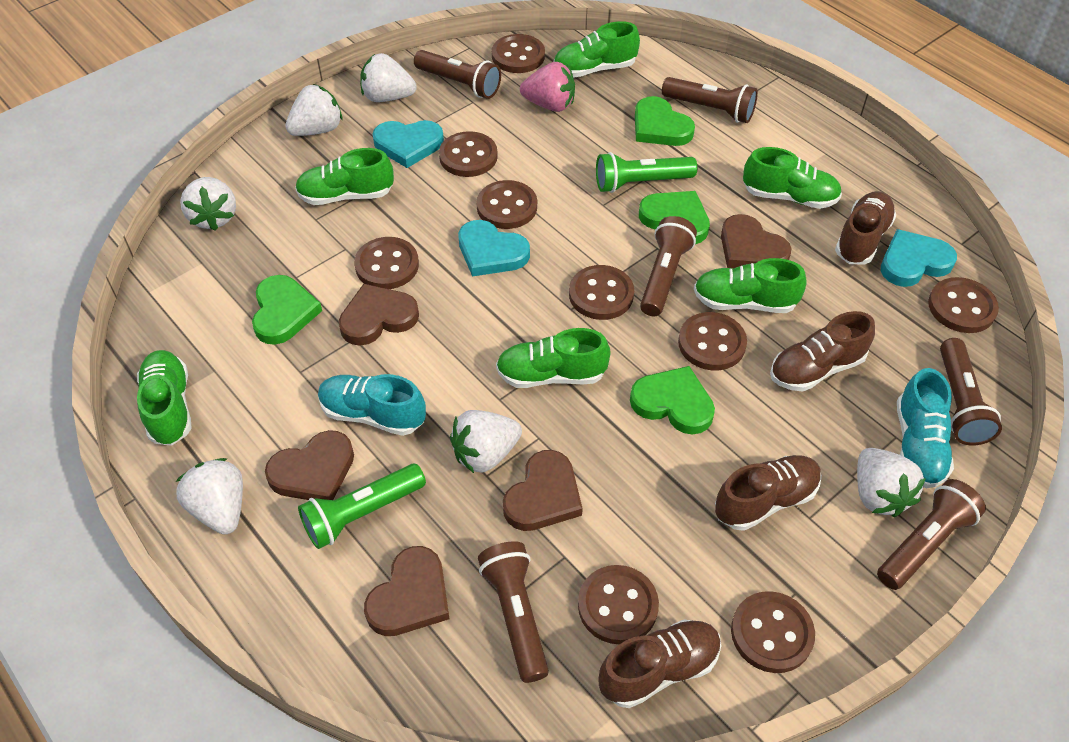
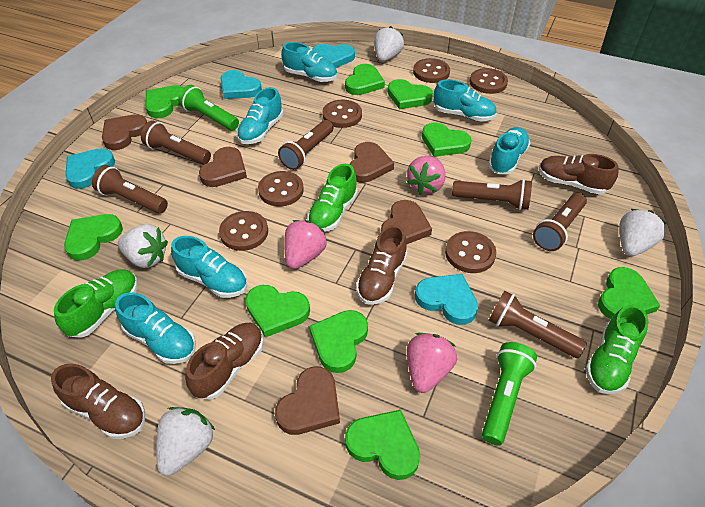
brown button: 9 -> 6
green heart: 4 -> 9
green shoe: 6 -> 3
pink strawberry: 1 -> 3
turquoise heart: 3 -> 4
turquoise shoe: 2 -> 6
white strawberry: 6 -> 4

